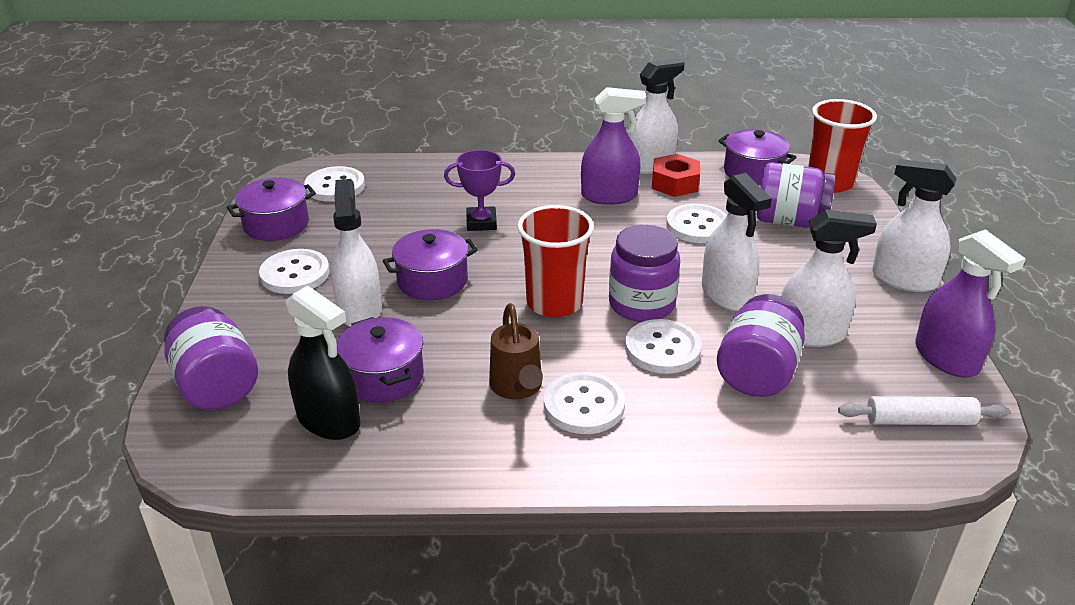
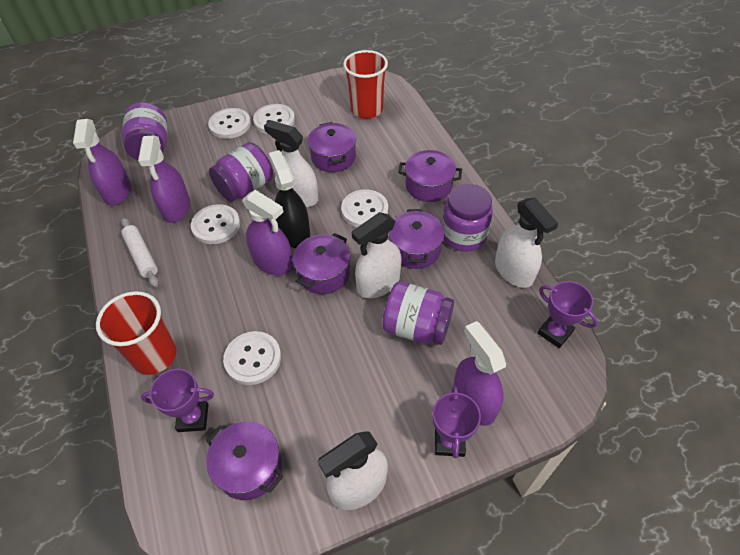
brown watering can: 1 -> 0
purple pot: 4 -> 5
purple spray bottle: 2 -> 4
purple trophy: 1 -> 3
red nut: 1 -> 0
white spray bottle: 5 -> 4

